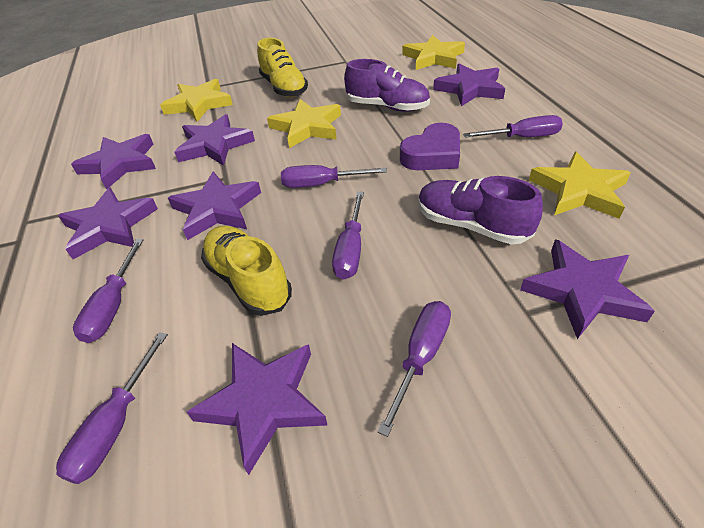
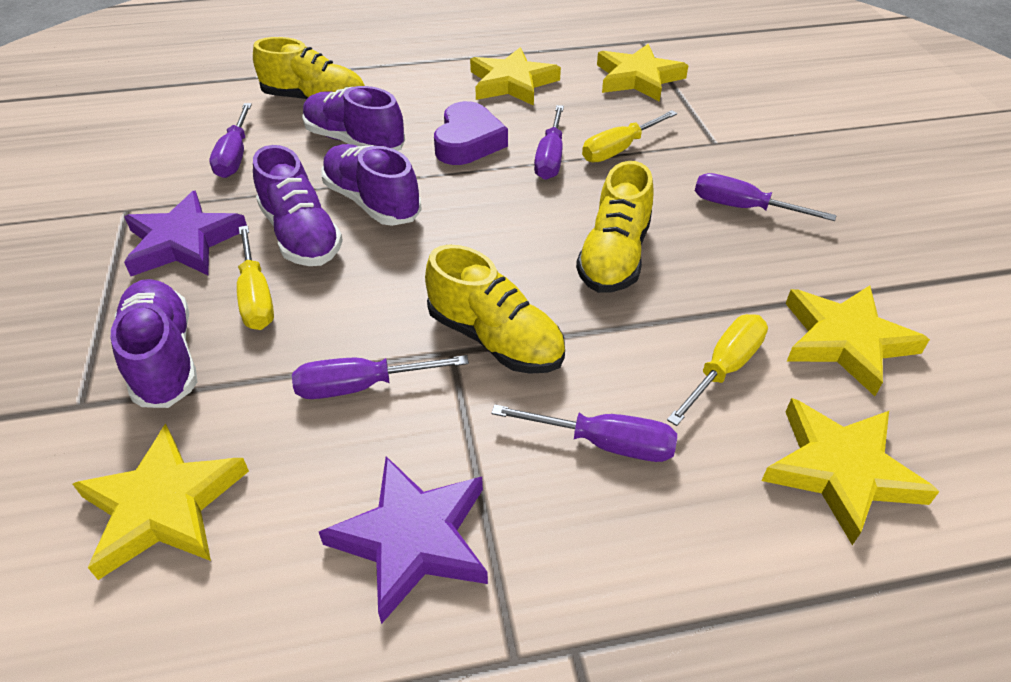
purple screwdriver: 6 -> 5
purple shoe: 2 -> 4
purple star: 7 -> 2
yellow screwdriver: 0 -> 3
yellow shoe: 2 -> 3
yellow star: 4 -> 5

